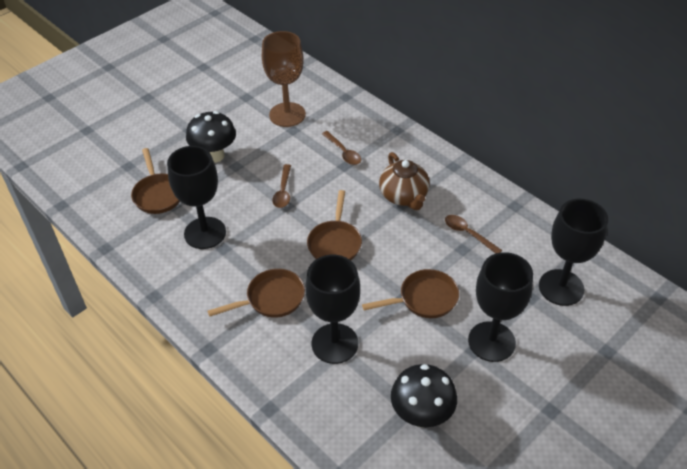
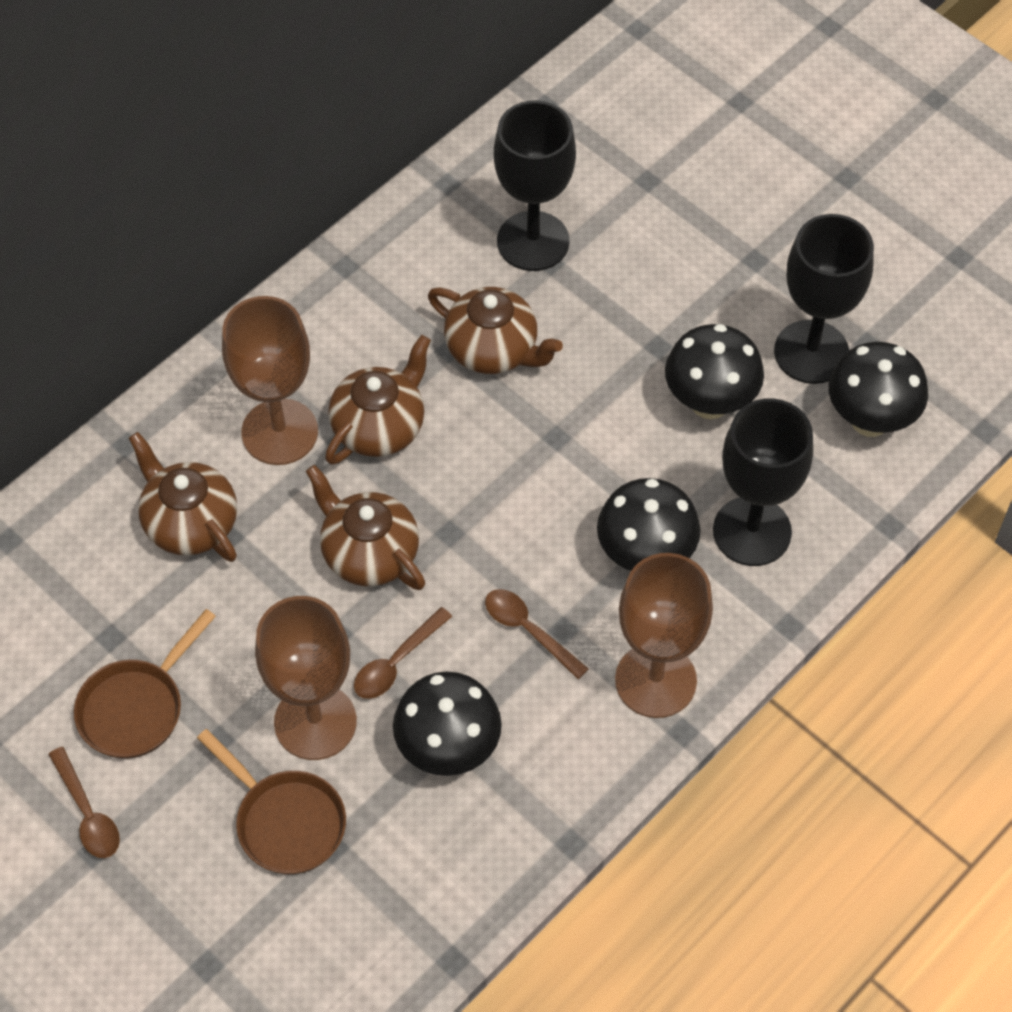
black goblet: 4 -> 3
black mushroom: 2 -> 4
brown goblet: 1 -> 3
brown pan: 4 -> 2
brown teapot: 1 -> 4

